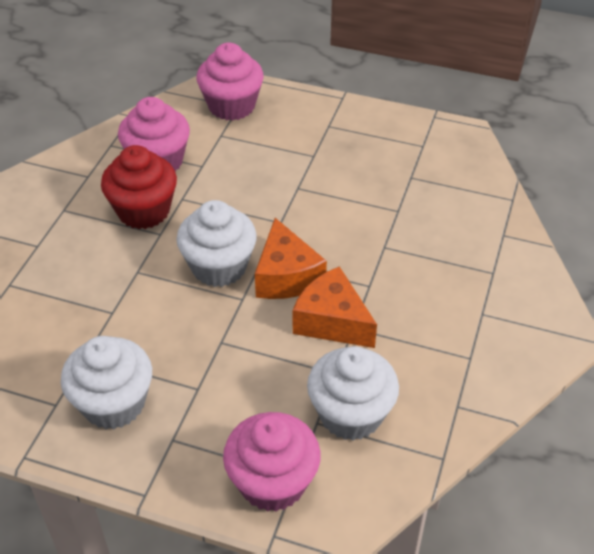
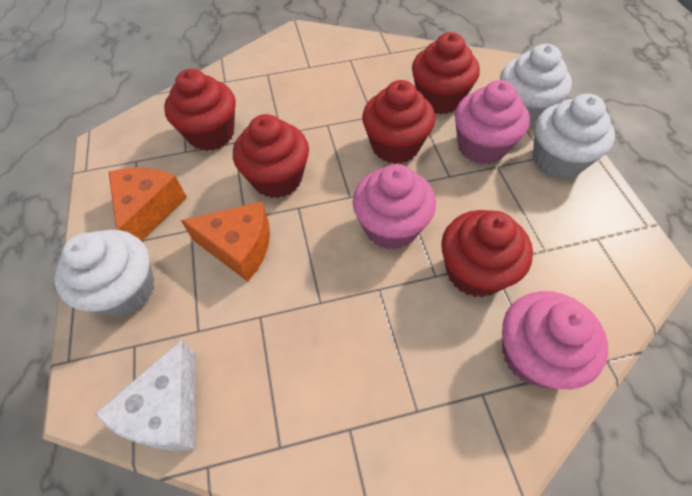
red cupcake: 1 -> 5
white cheese: 0 -> 1

